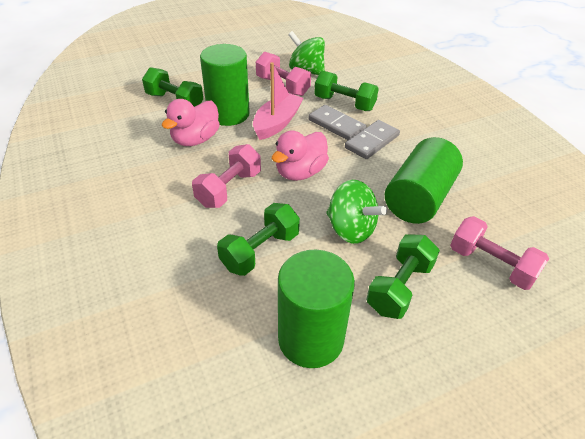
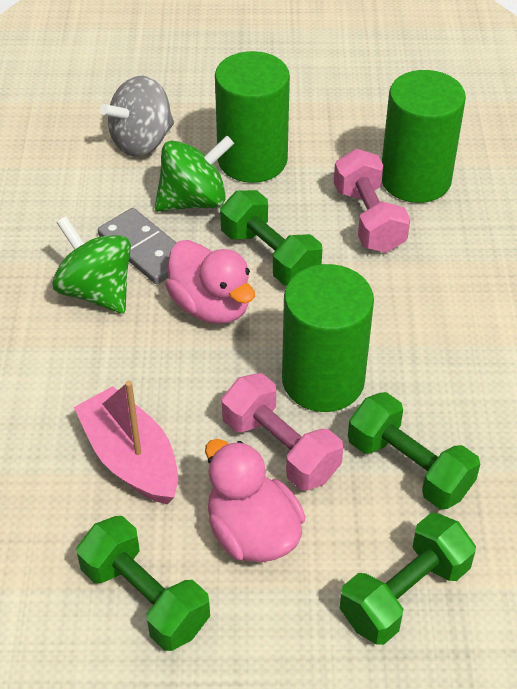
grey domino: 2 -> 1
grey spinning top: 0 -> 1
pink dumbbell: 3 -> 2

